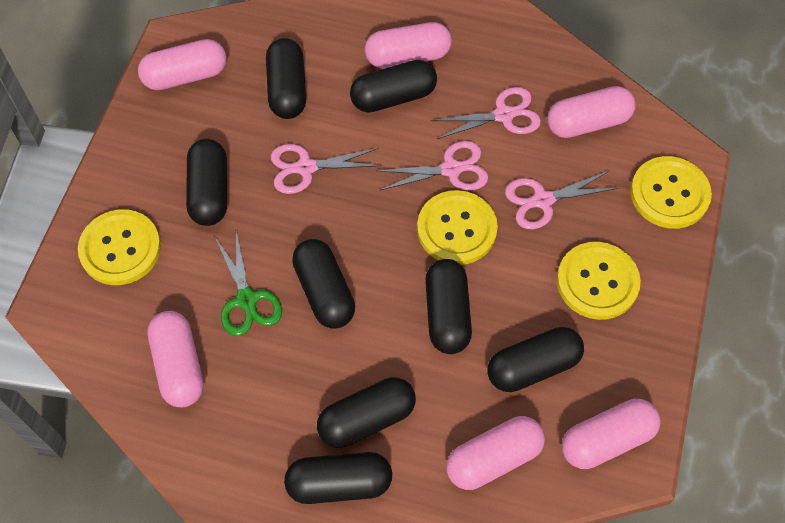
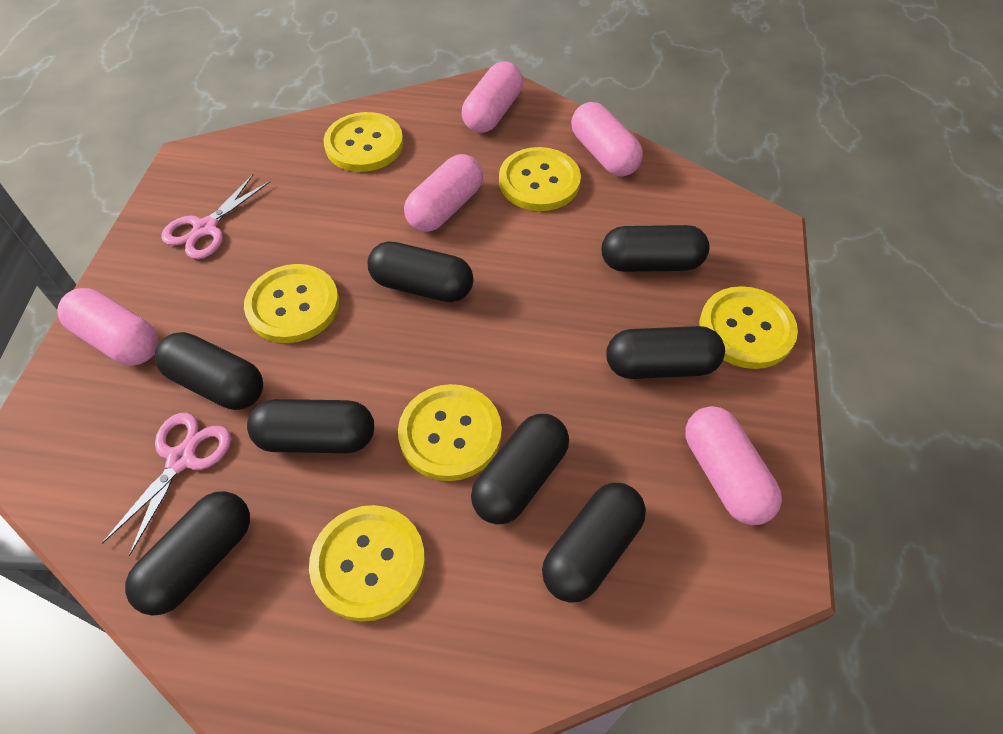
green scissors: 1 -> 0
pink capsule: 6 -> 5
pink scissors: 4 -> 2
yellow button: 4 -> 6

